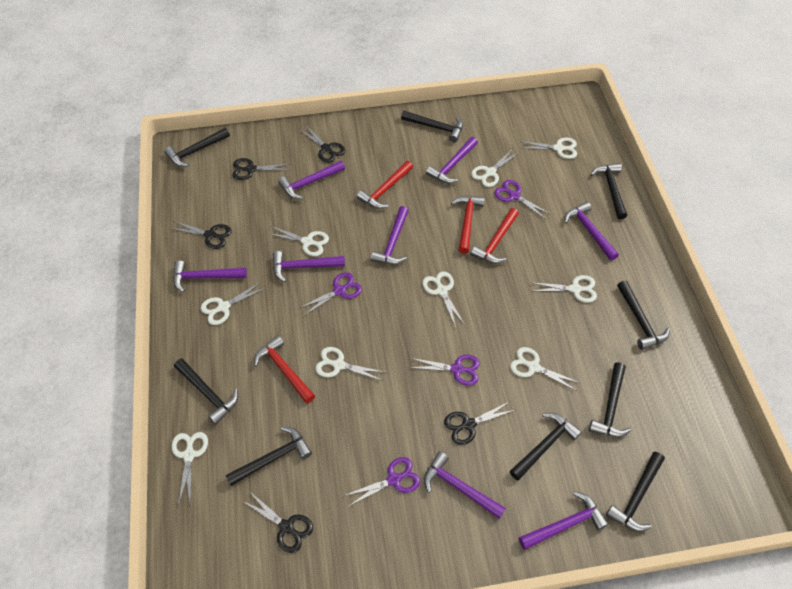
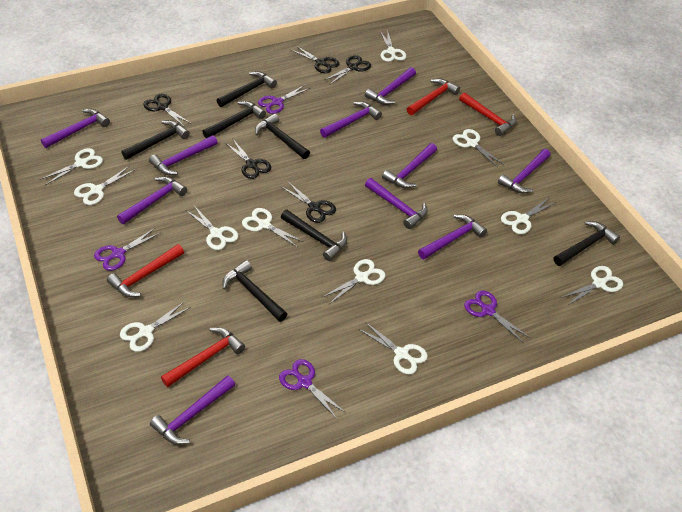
black hammer: 9 -> 7
purple hammer: 8 -> 10
white scissors: 9 -> 11

